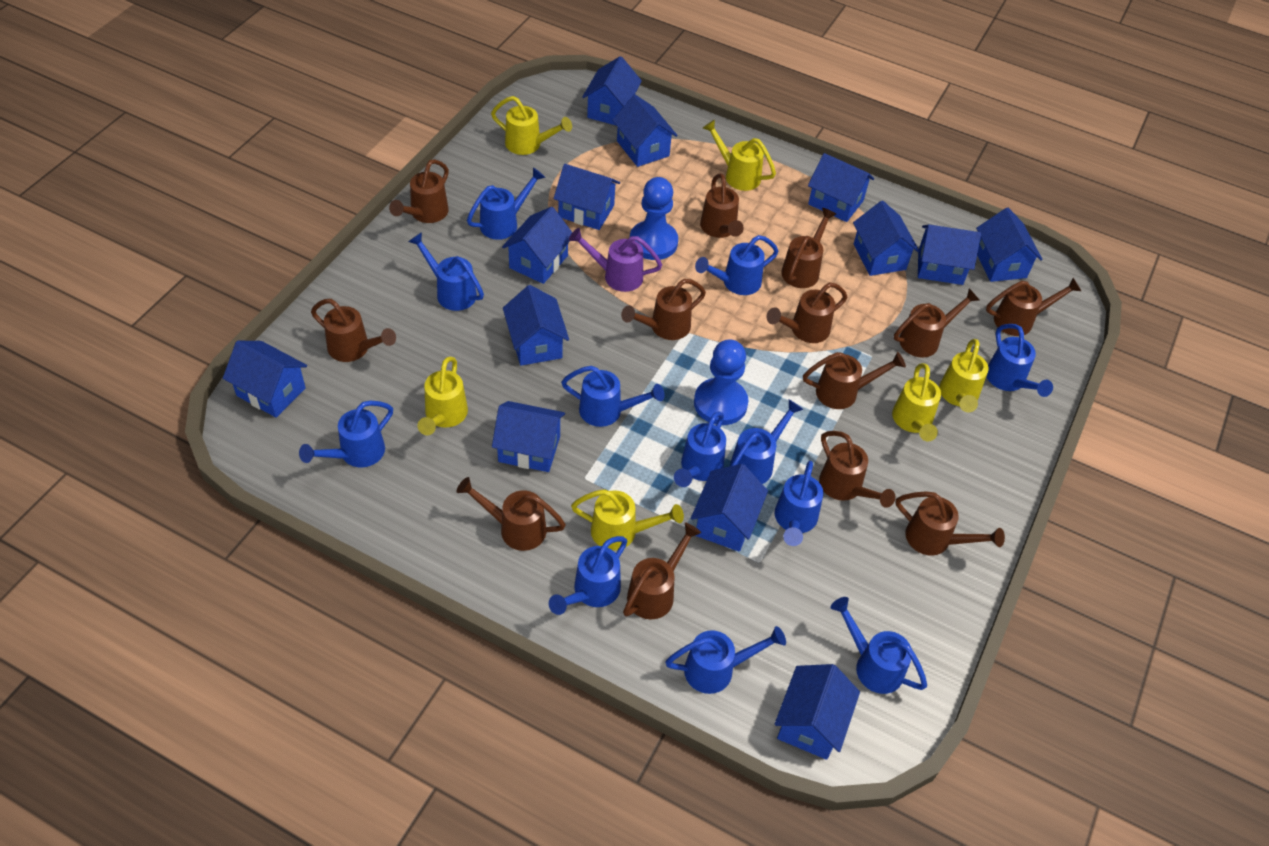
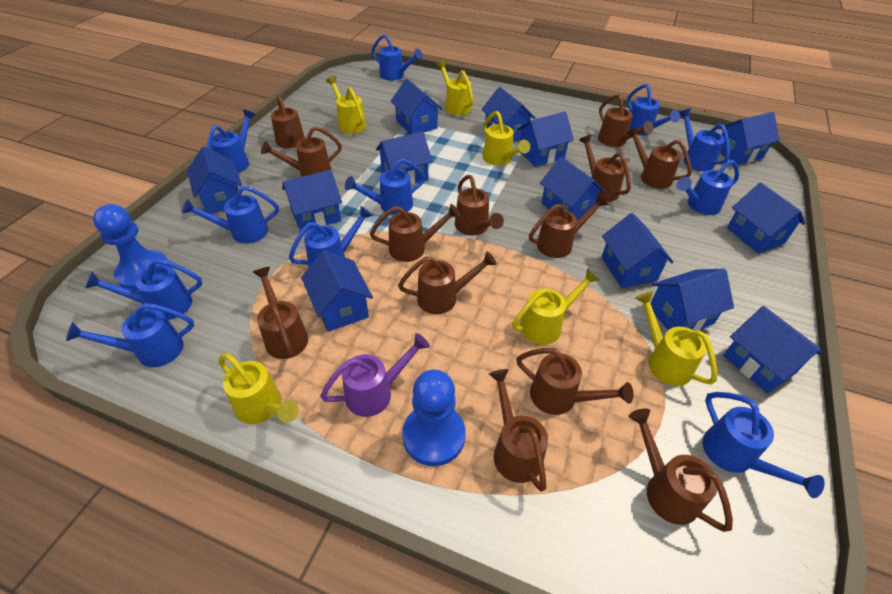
blue watering can: 12 -> 11

